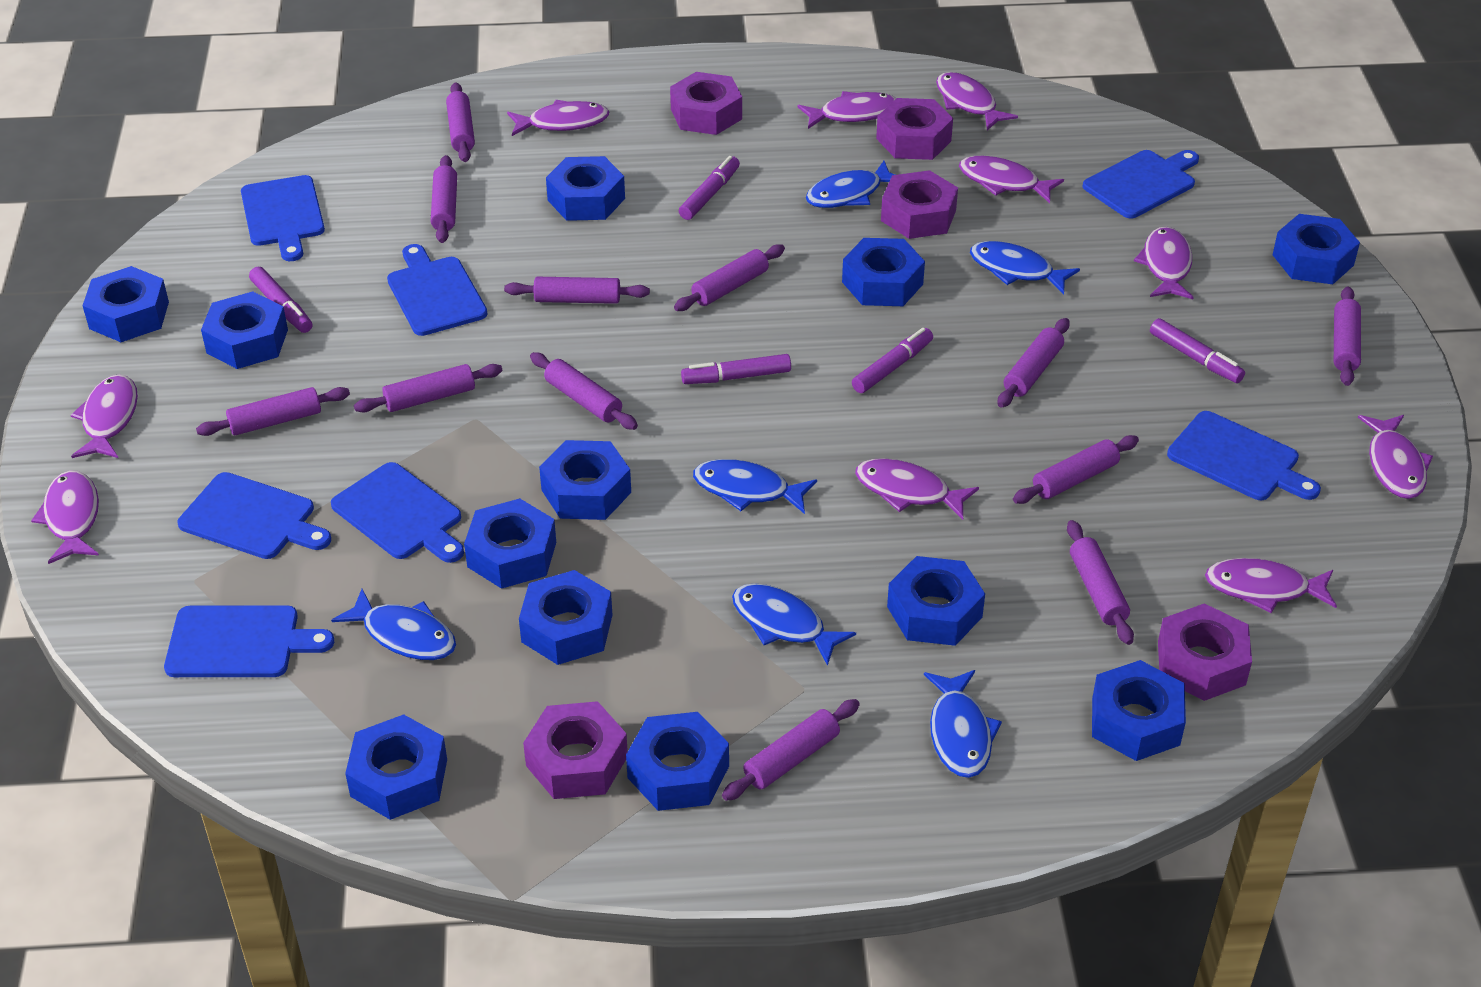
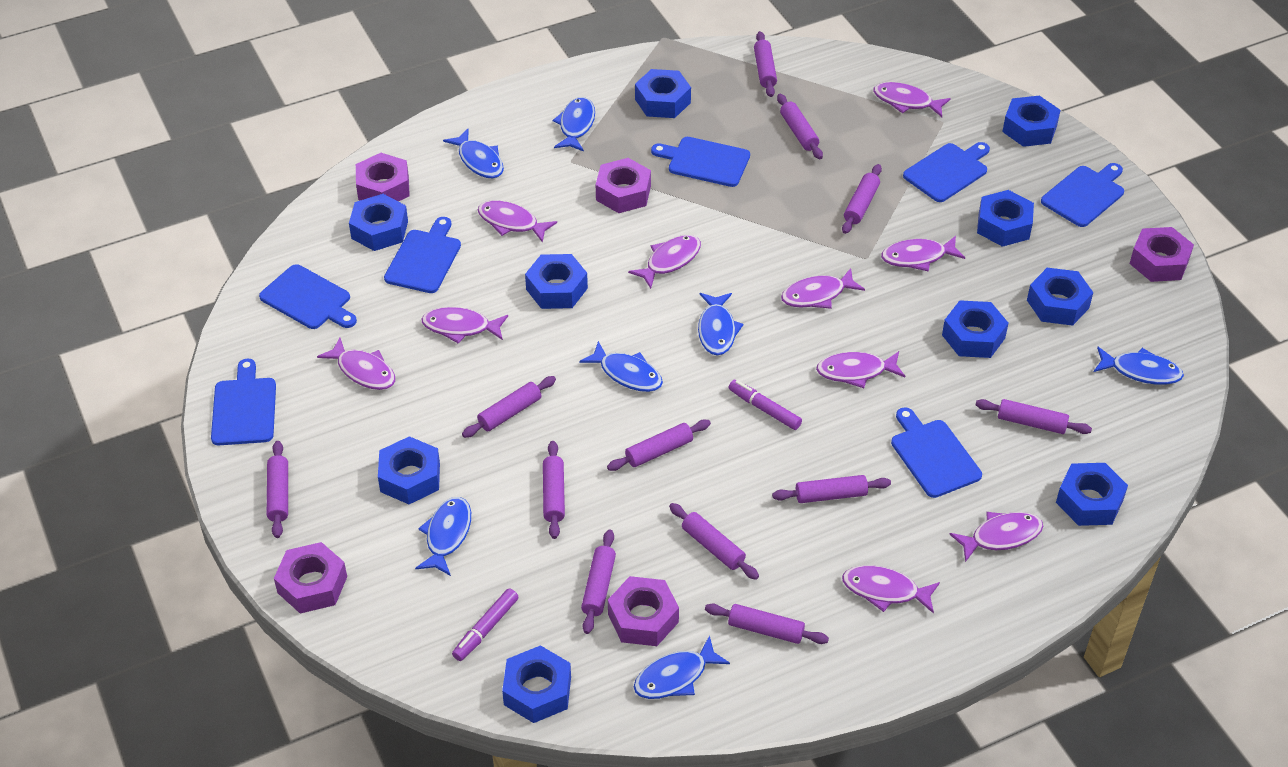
blue fish: 6 -> 7
blue nut: 12 -> 10
purple marker: 5 -> 2

